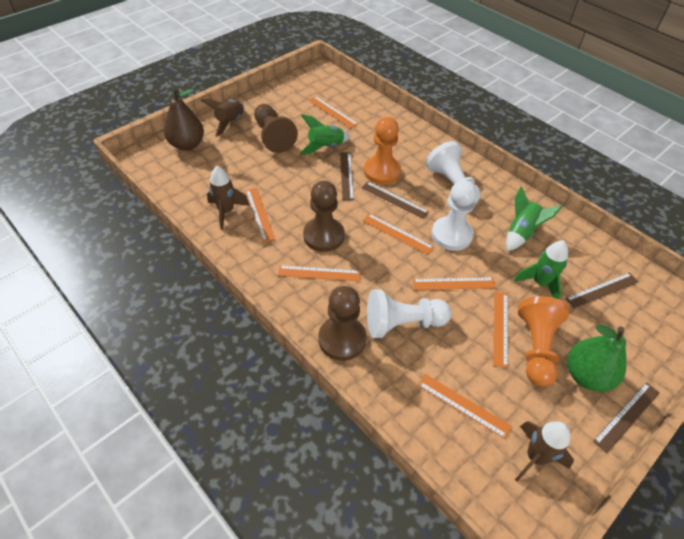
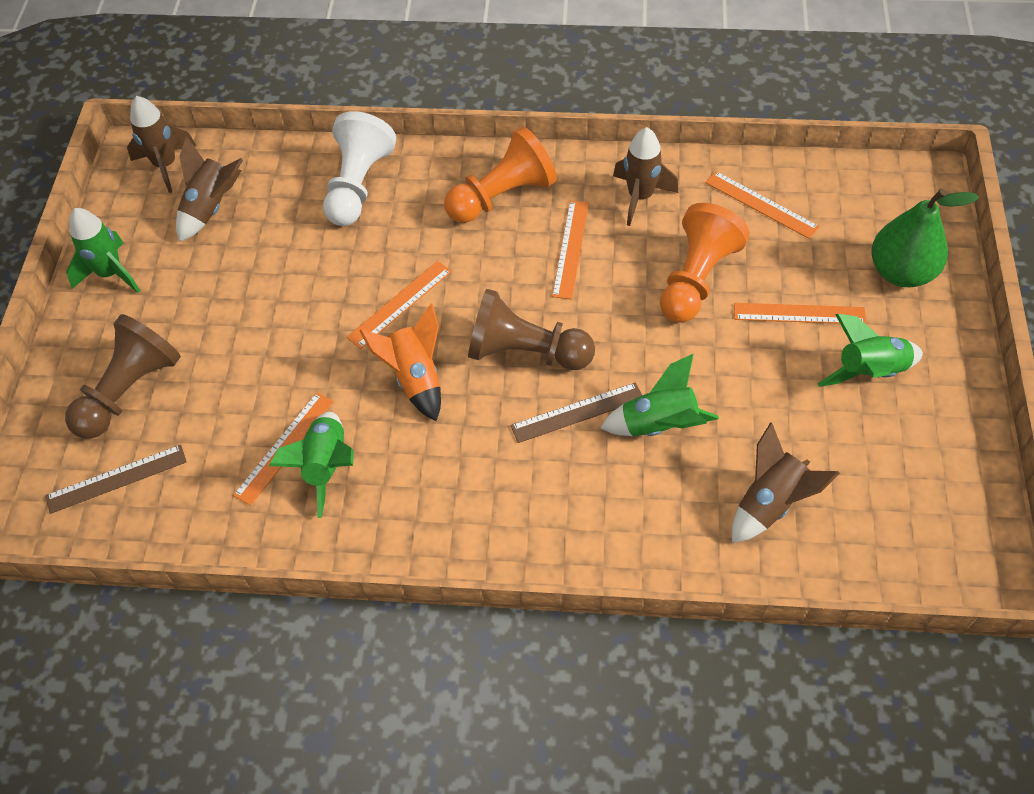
brown pawn: 3 -> 2
brown pear: 1 -> 0
brown rocket: 3 -> 4
brown ruler: 4 -> 2
green rocket: 3 -> 4
orange rocket: 0 -> 1
orange ruler: 7 -> 5
white pawn: 3 -> 1

